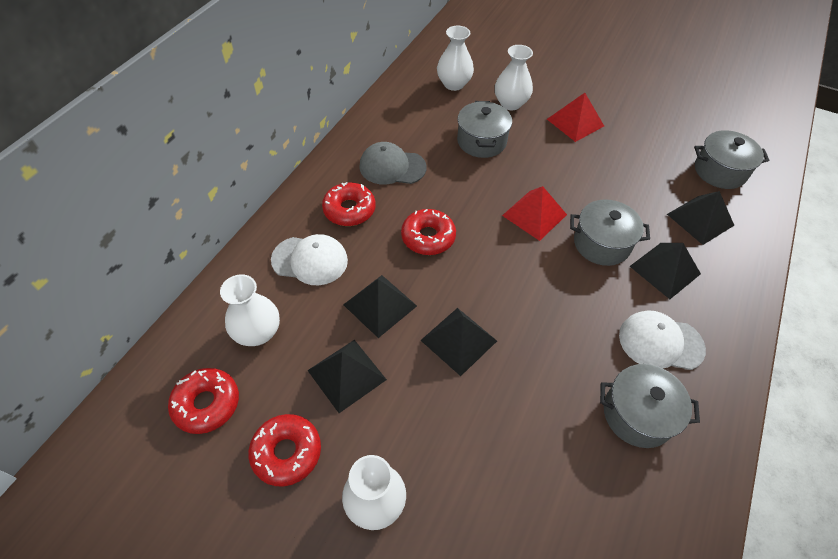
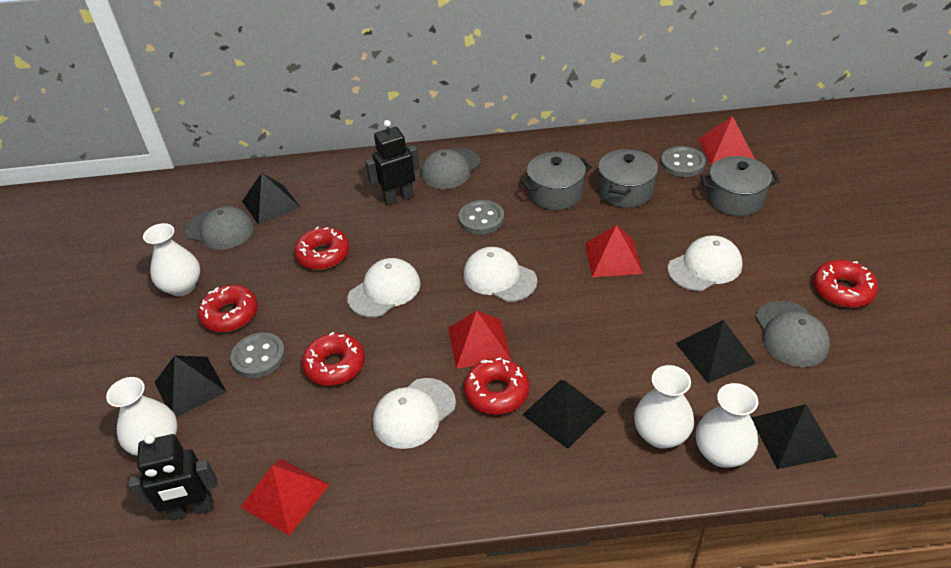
black robot: 0 -> 2
grey button: 0 -> 3
grey cap: 1 -> 3
grey pot: 4 -> 3
red donut: 4 -> 5
red pyramid: 2 -> 4
white cap: 2 -> 4

